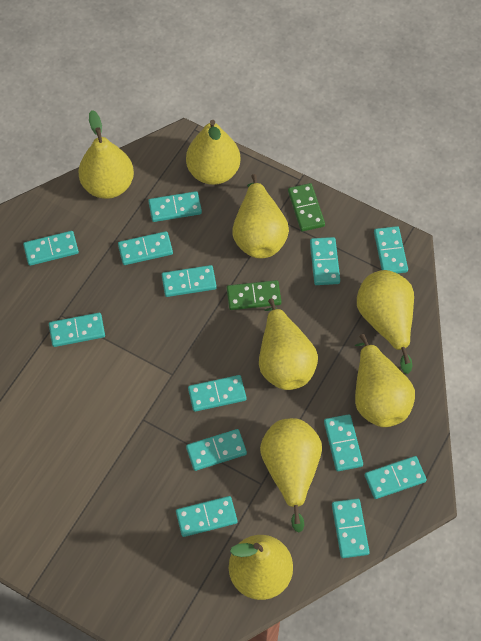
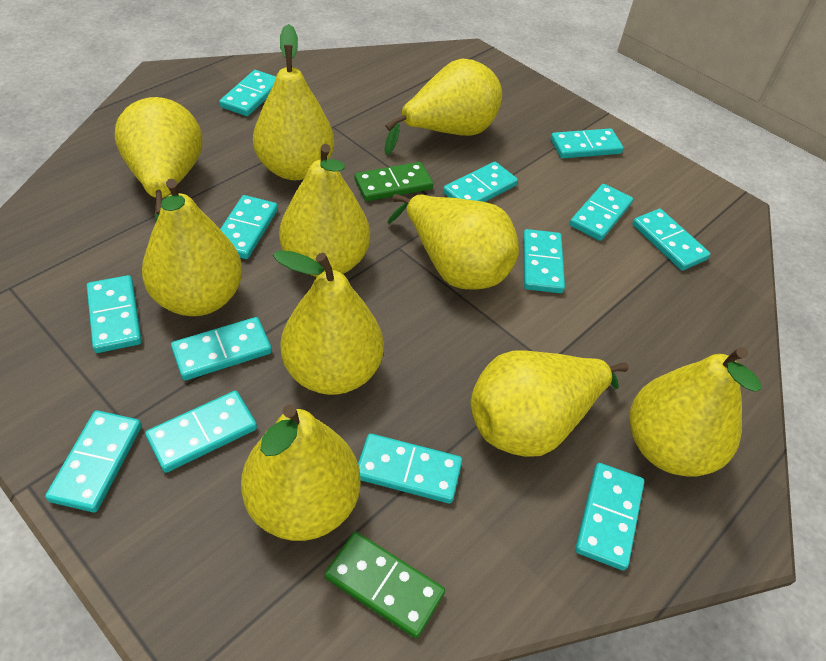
yellow pear: 8 -> 10

